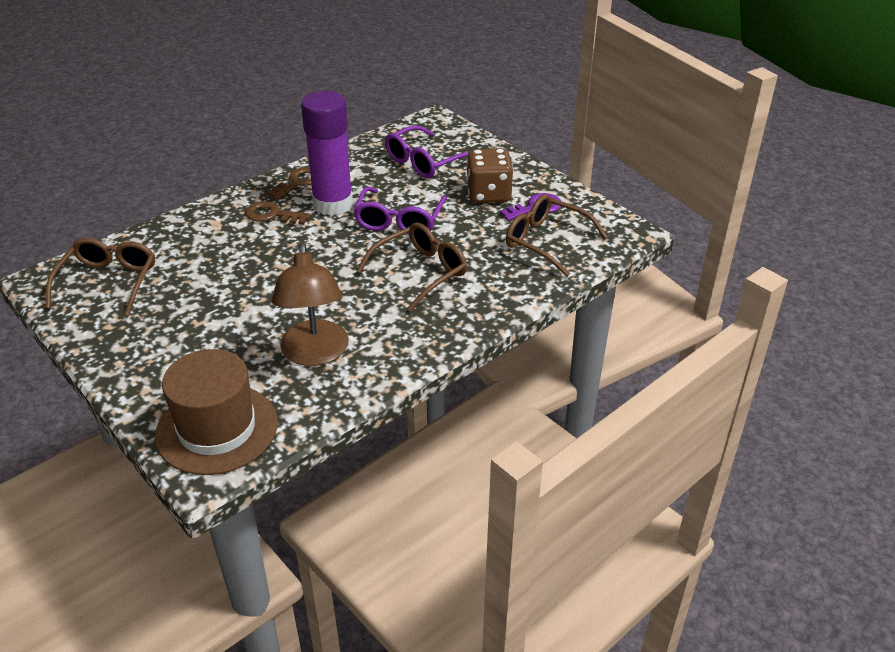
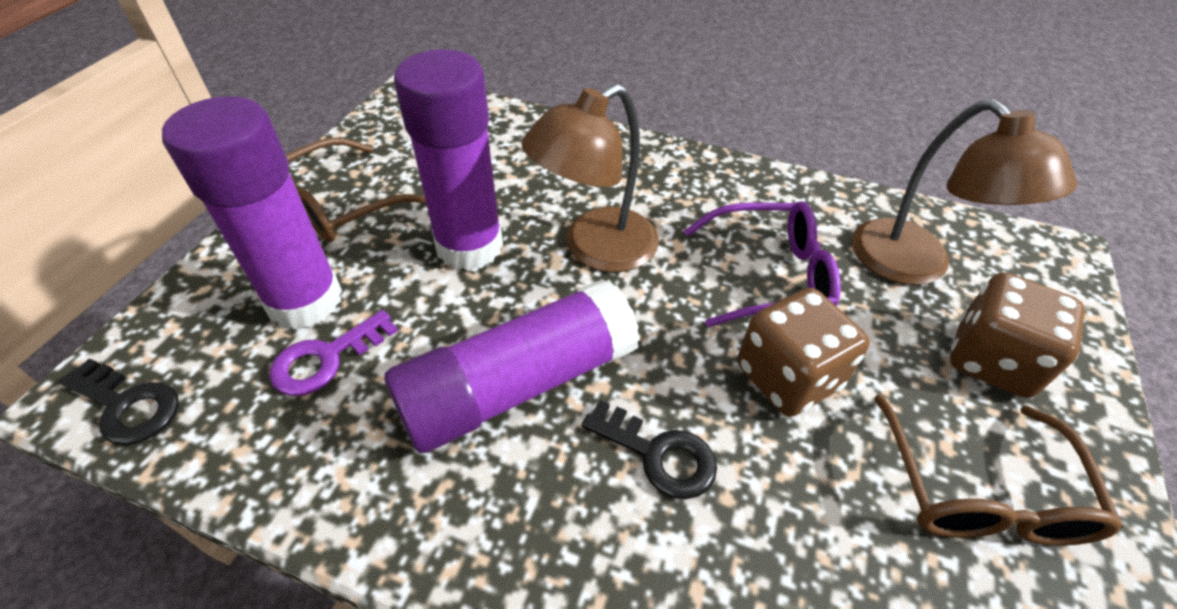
black key: 0 -> 2
brown dice: 1 -> 2
brown glasses: 3 -> 2
brown hat: 1 -> 0
brown key: 2 -> 0
brown lamp: 1 -> 2
purple glasses: 2 -> 1
purple glue stick: 1 -> 3

